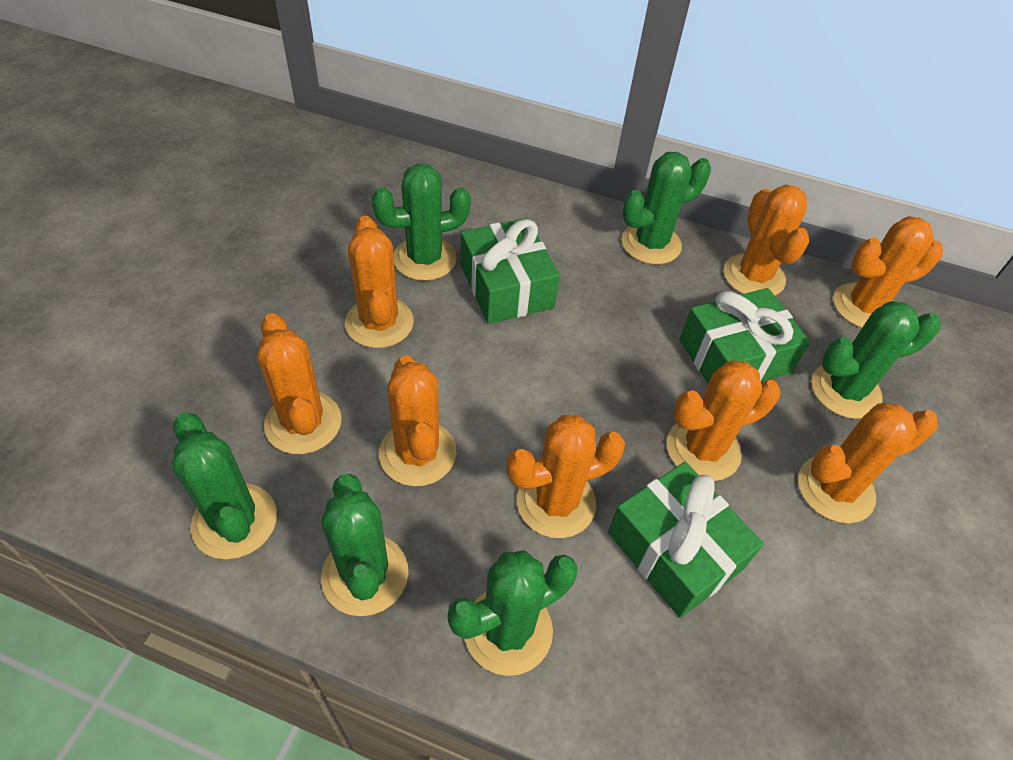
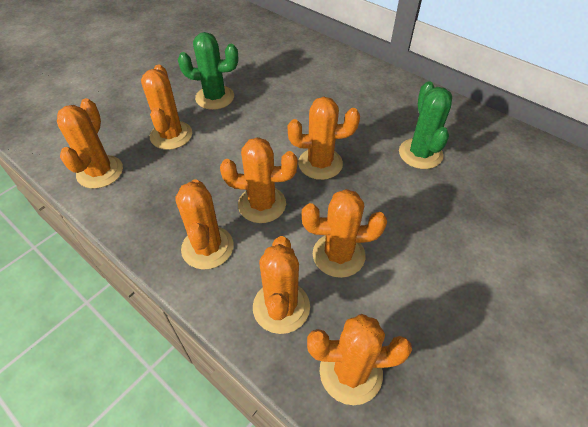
green cactus: 6 -> 2
green gift: 3 -> 0

